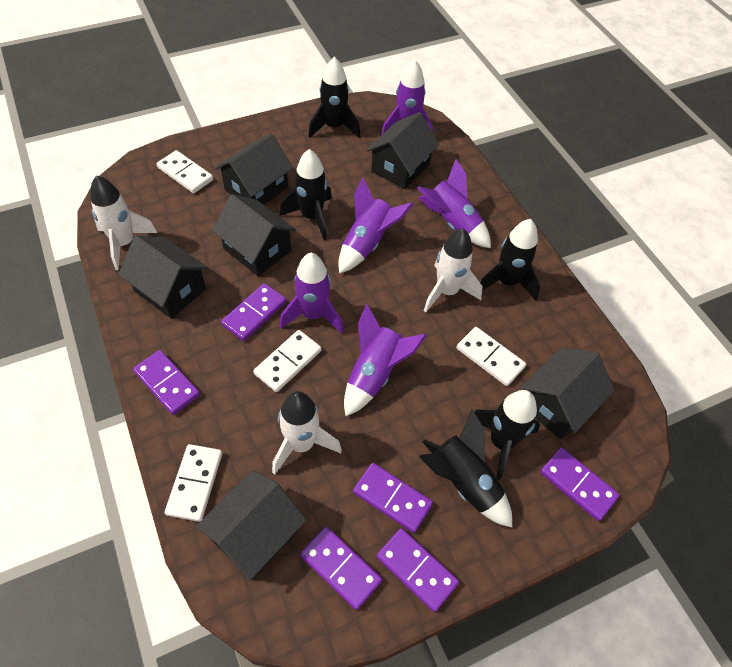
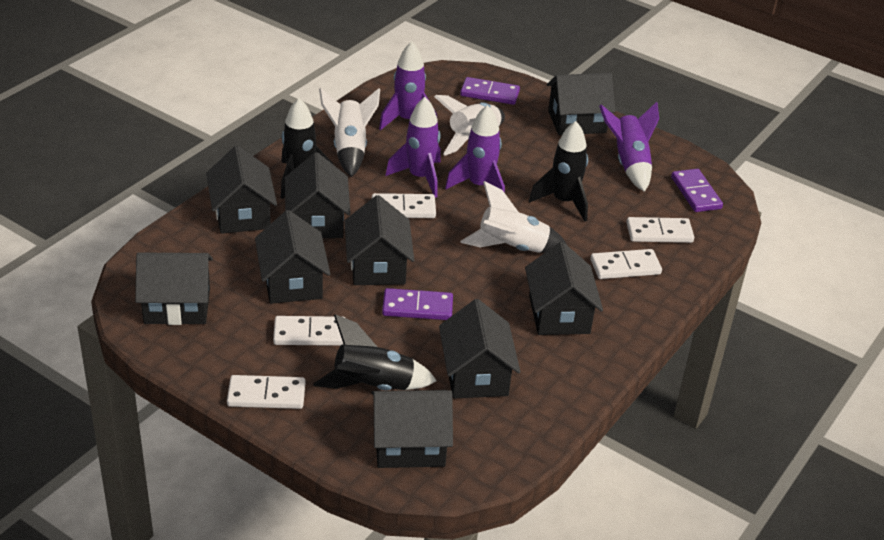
black house: 6 -> 9
black rocket: 5 -> 3
purple domino: 6 -> 3
purple rocket: 5 -> 4
white domino: 4 -> 5

